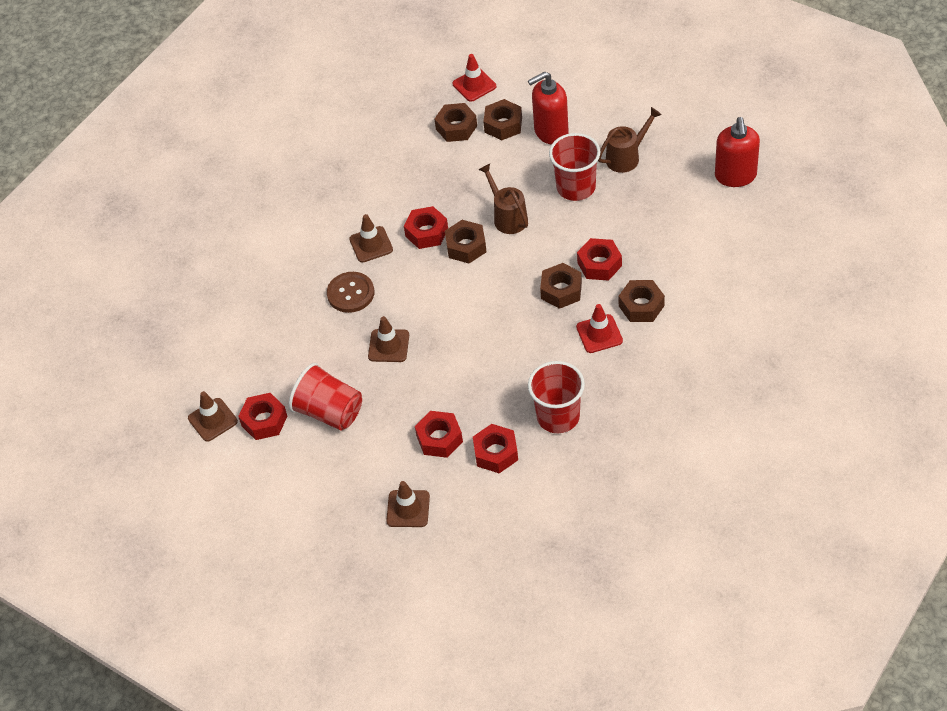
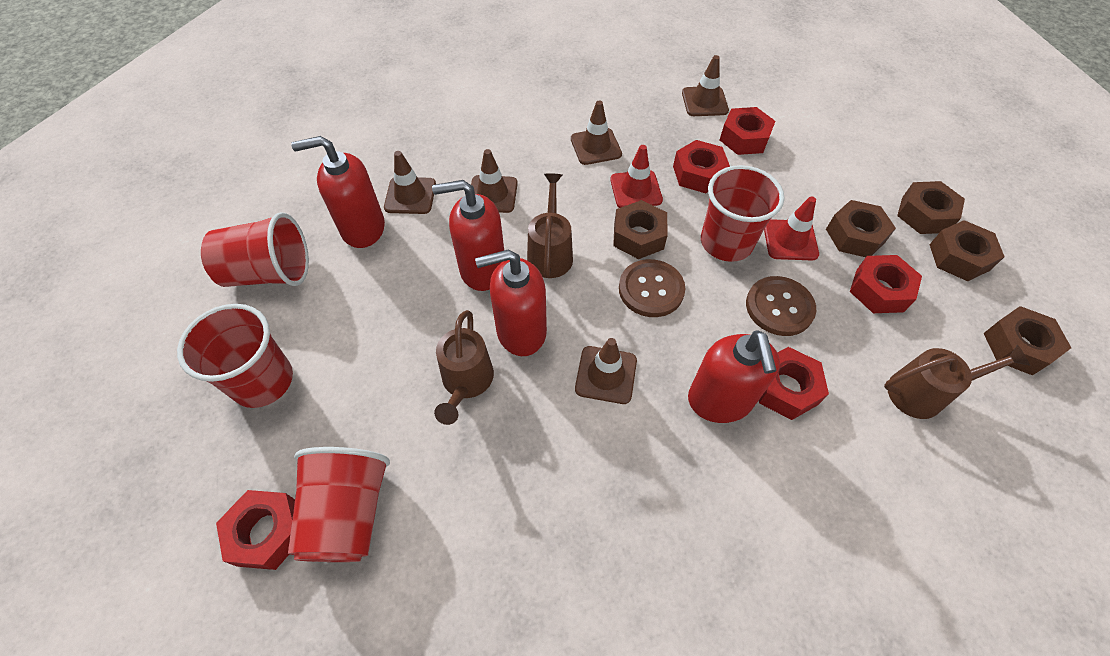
brown button: 1 -> 2
brown traffic cone: 4 -> 5
brown watering can: 2 -> 3
red cup: 3 -> 4
red soap dispenser: 2 -> 4

